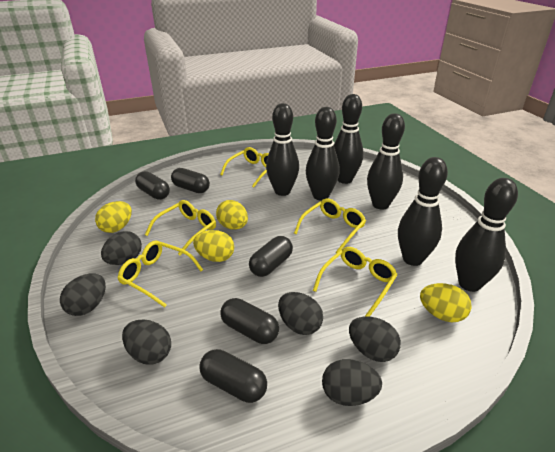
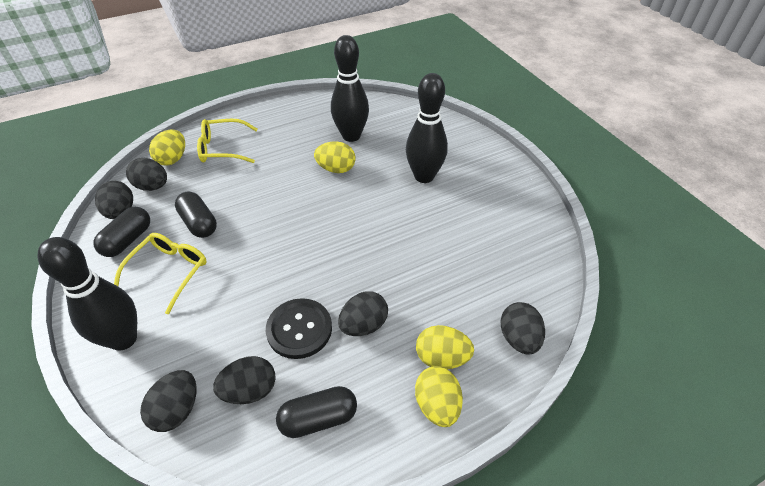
black bowling pin: 6 -> 3
black button: 0 -> 1
black capsule: 5 -> 3
yellow glasses: 5 -> 2

